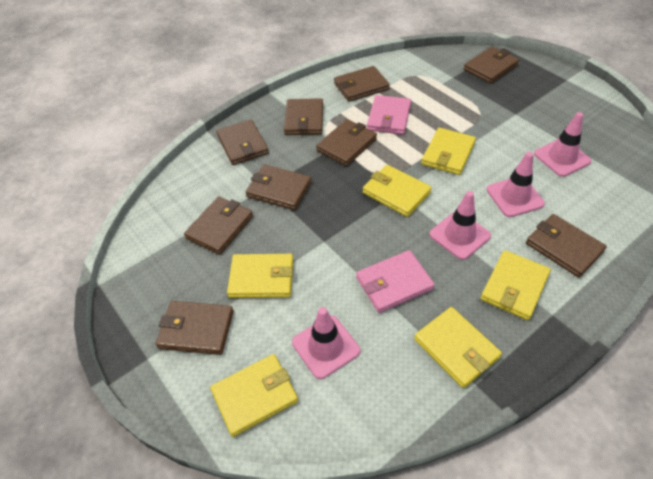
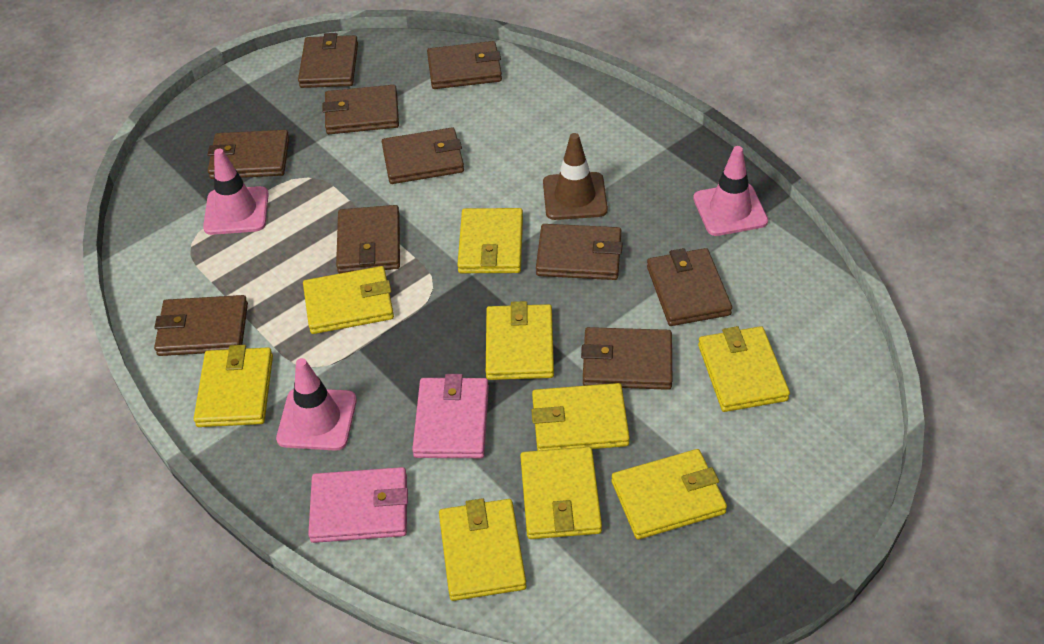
brown traffic cone: 0 -> 1
brown wallet: 9 -> 10
pink traffic cone: 4 -> 3
yellow wallet: 6 -> 9

